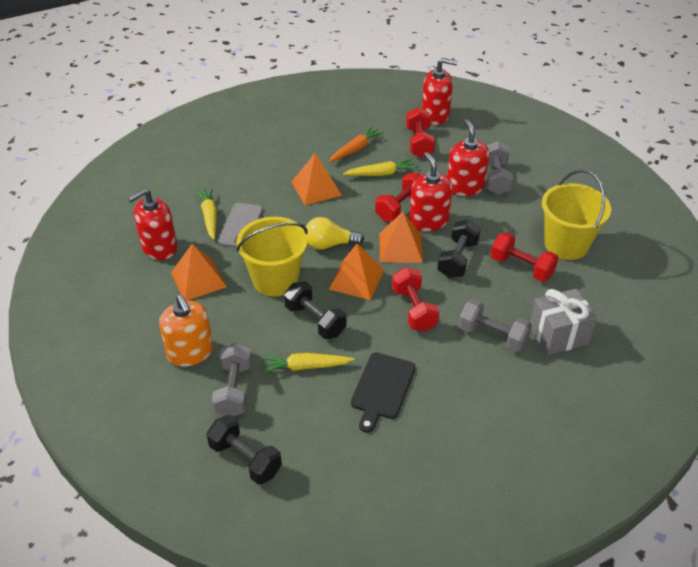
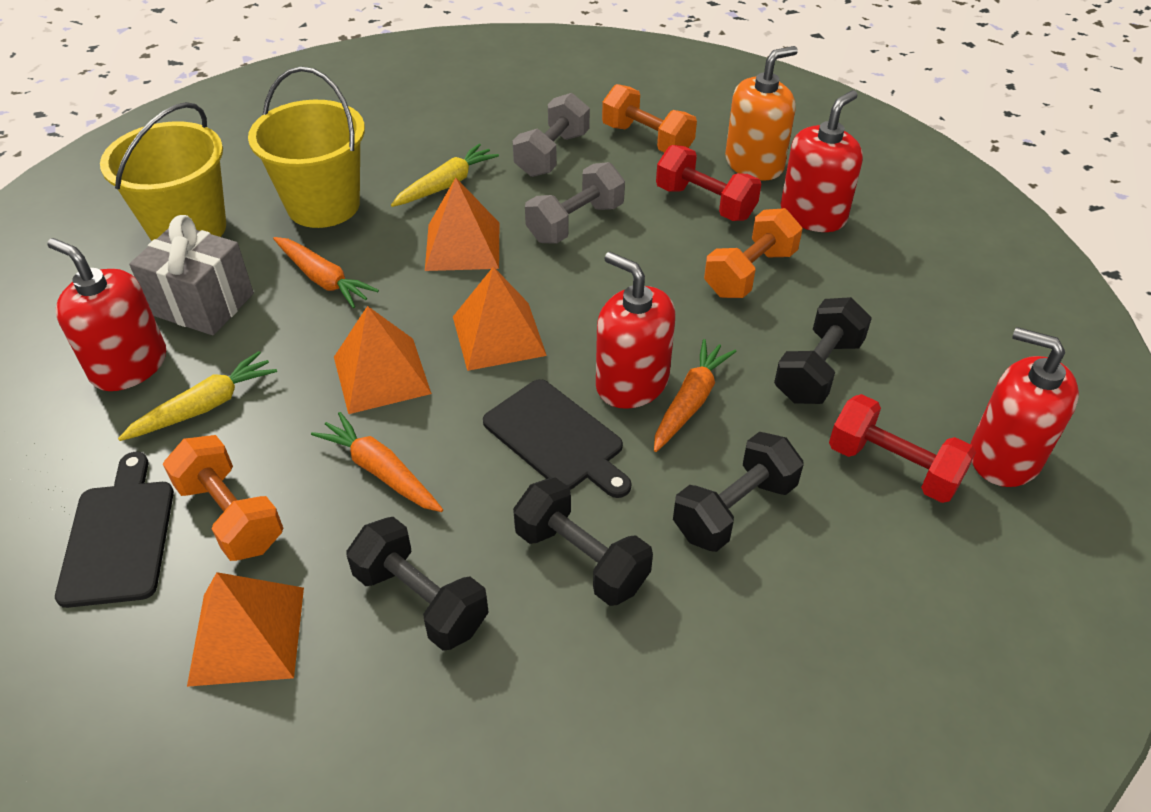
black cutting board: 1 -> 2
black dumbbell: 3 -> 4
grey dumbbell: 3 -> 2
grey phone: 1 -> 0
orange carrot: 1 -> 3
orange dumbbell: 0 -> 3
red dumbbell: 4 -> 2
yellow carrot: 3 -> 2
yellow light bulb: 1 -> 0

